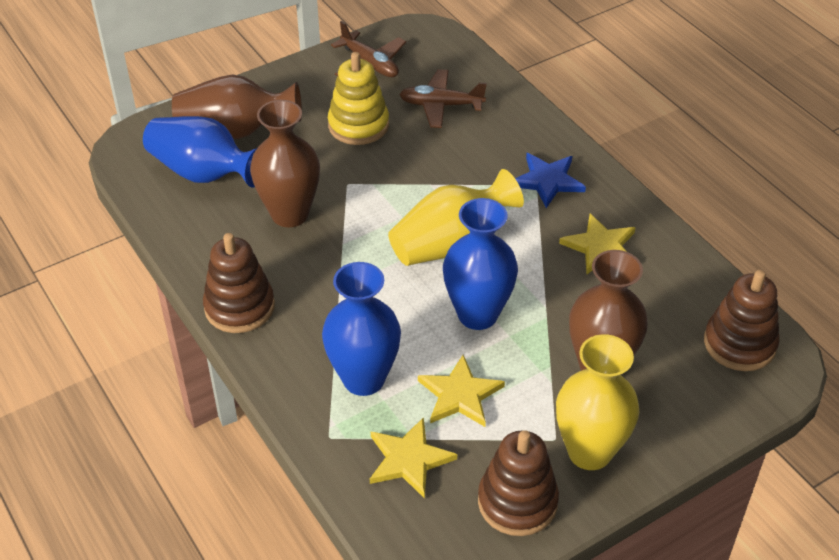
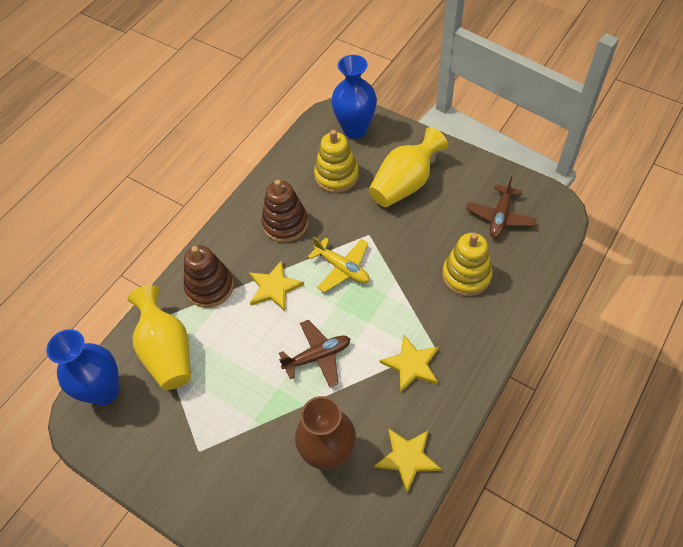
blue star: 1 -> 0
blue vase: 3 -> 2
brown stacking toy: 3 -> 2
brown vase: 3 -> 1
yellow plane: 0 -> 1
yellow stacking toy: 1 -> 2

